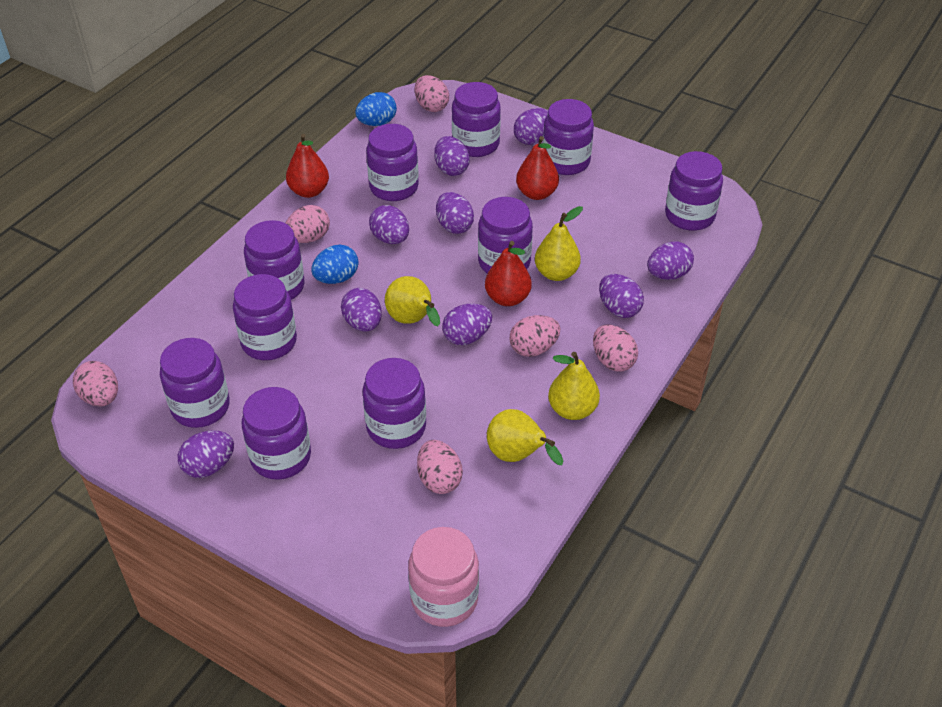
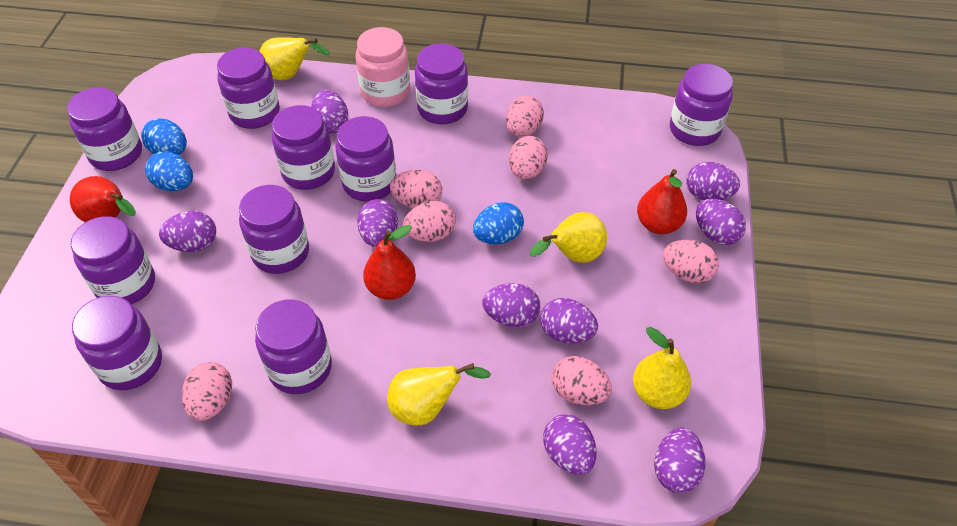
blue egg: 2 -> 3
pink egg: 6 -> 7

